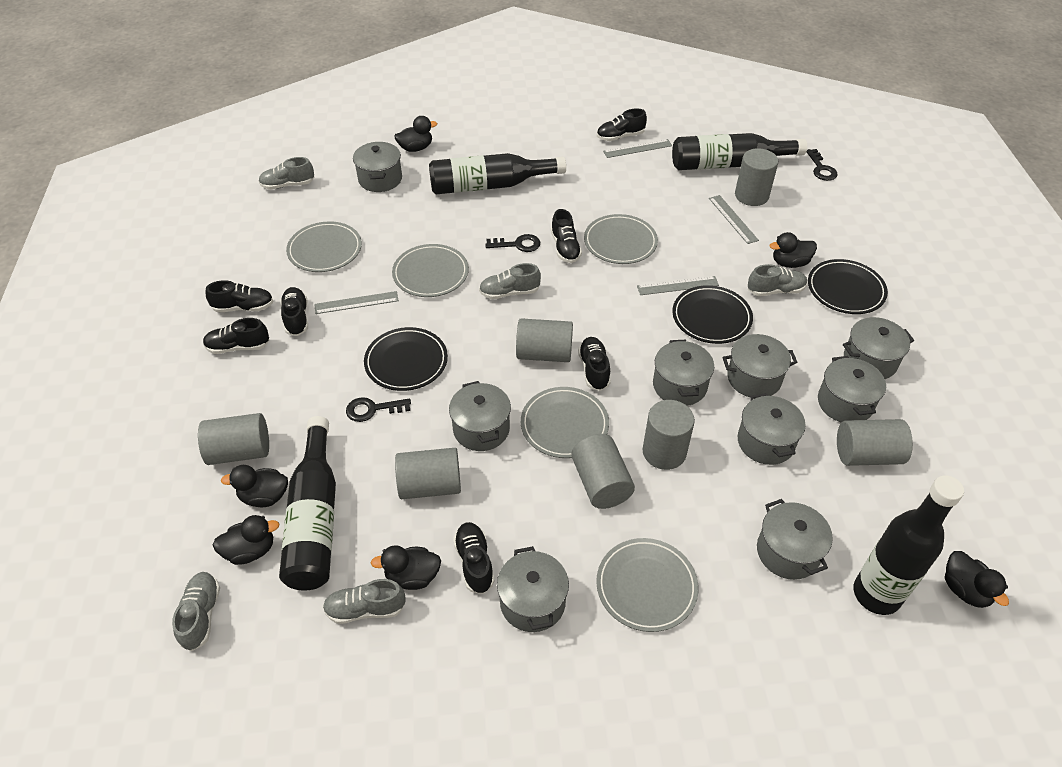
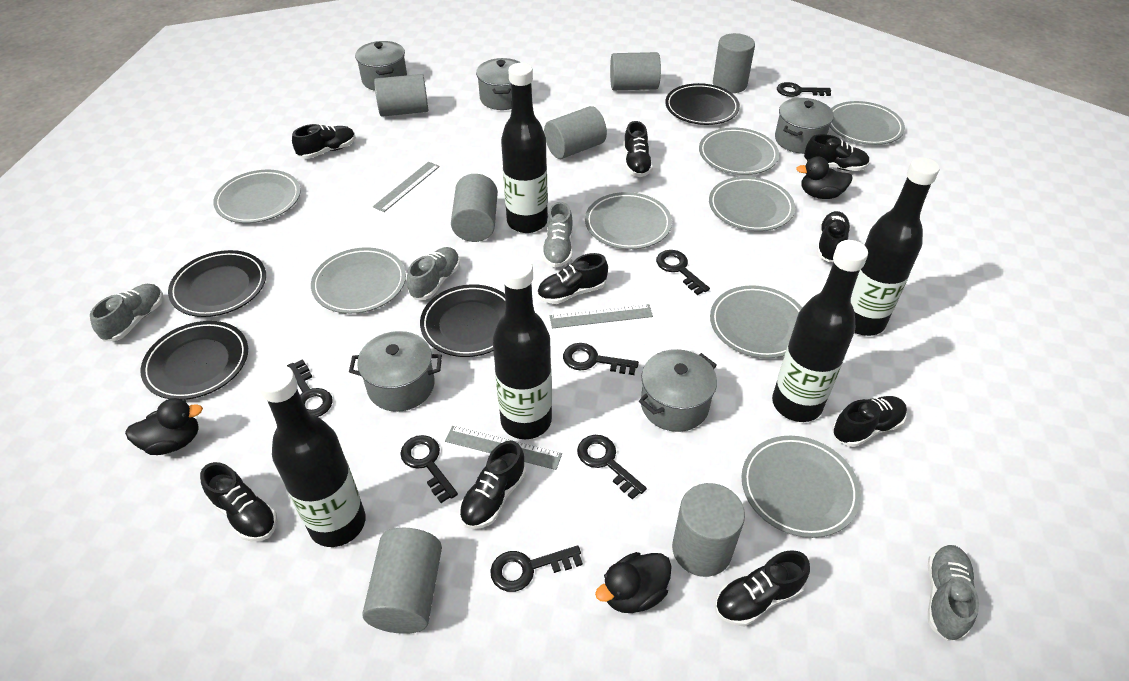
black bottle: 4 -> 5
black duck: 6 -> 3
black key: 3 -> 7
black plate: 3 -> 4
black shoe: 7 -> 9
grey plate: 5 -> 8
grey pot: 9 -> 5
grey ruler: 4 -> 3
grey shoe: 5 -> 4

